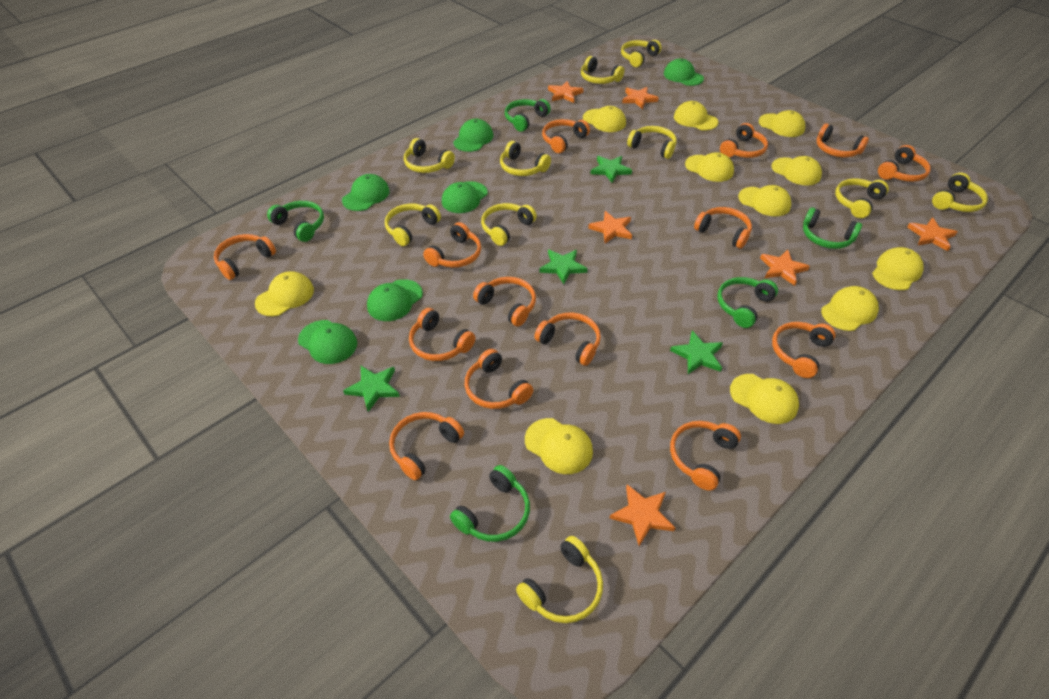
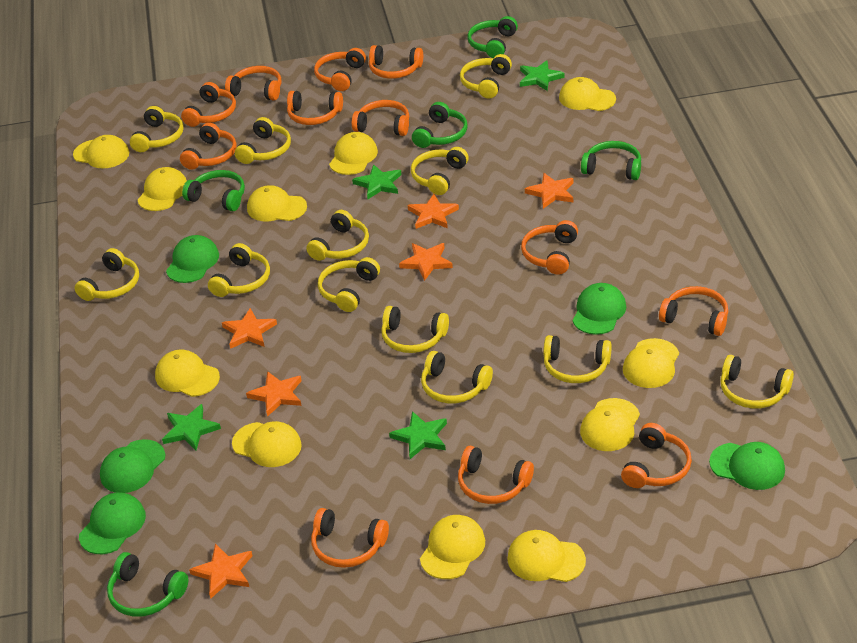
green cap: 6 -> 5
orange headphones: 14 -> 12
yellow headphones: 10 -> 12

